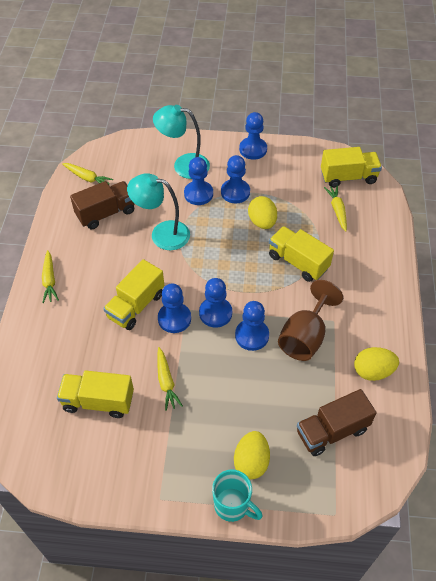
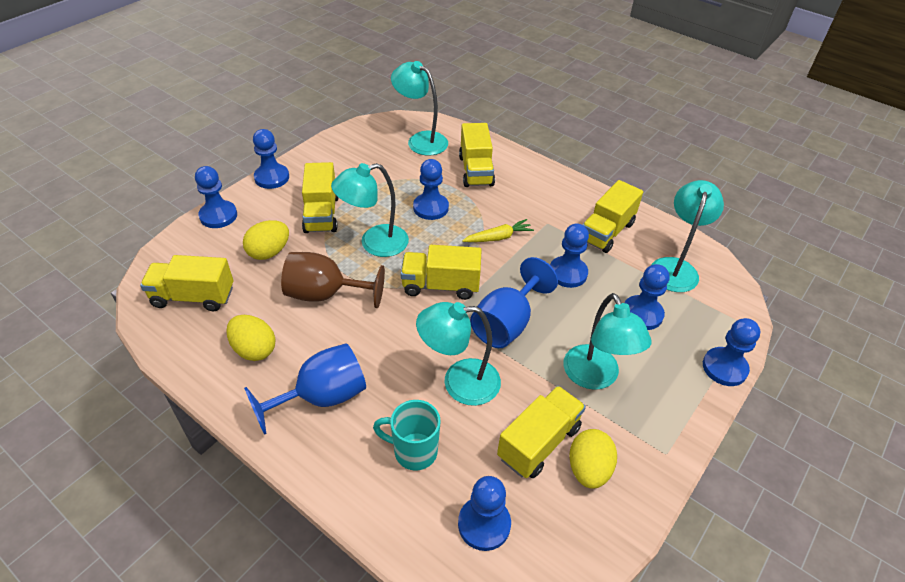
blue goblet: 0 -> 2
blue pawn: 6 -> 7
brown truck: 2 -> 0
turquoise lamp: 2 -> 5
yellow carrot: 4 -> 1
yellow truck: 4 -> 6

